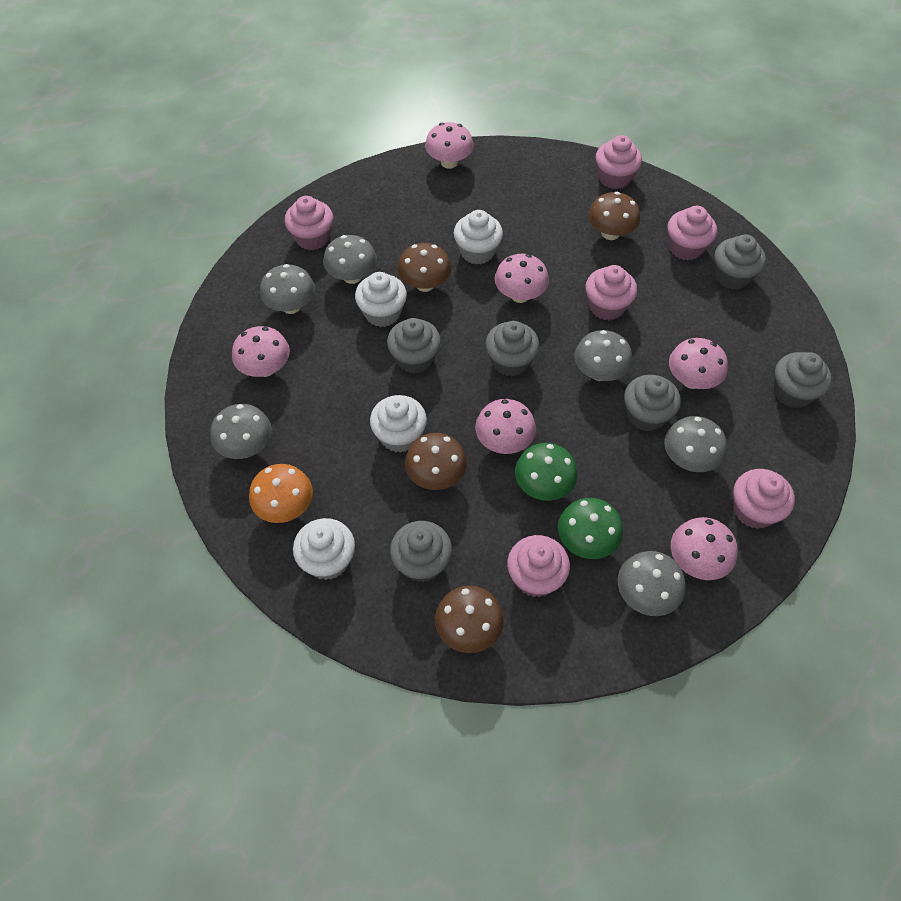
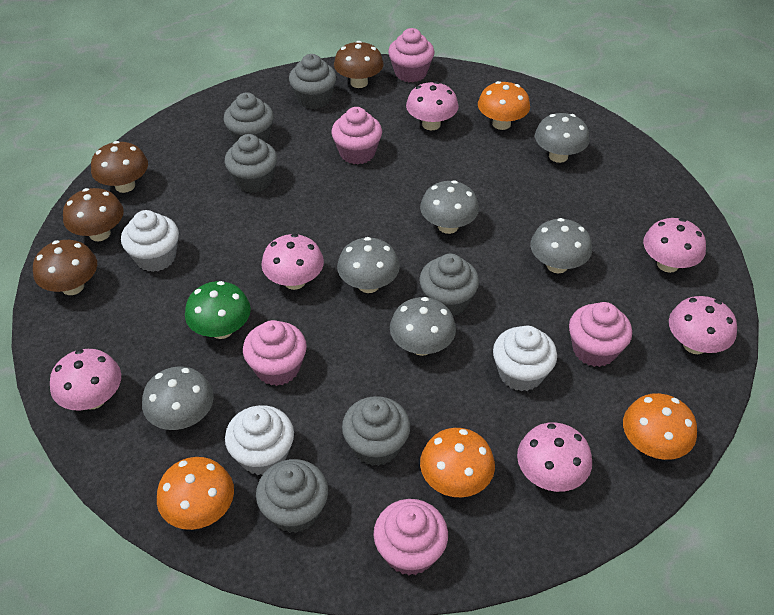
green mushroom: 2 -> 1
orange mushroom: 1 -> 4
pink cupcake: 6 -> 5
white cupcake: 4 -> 3

